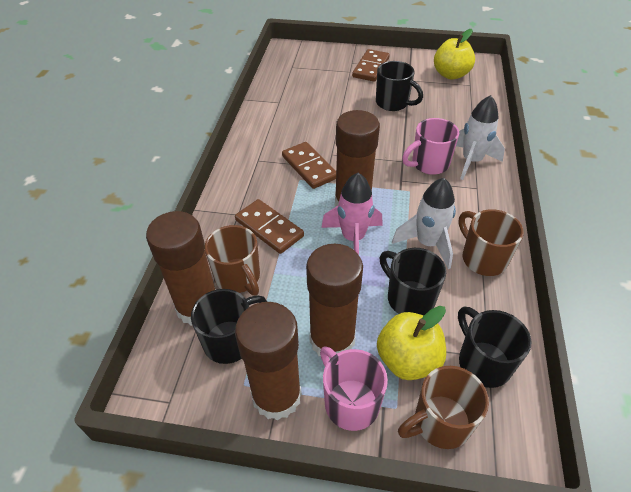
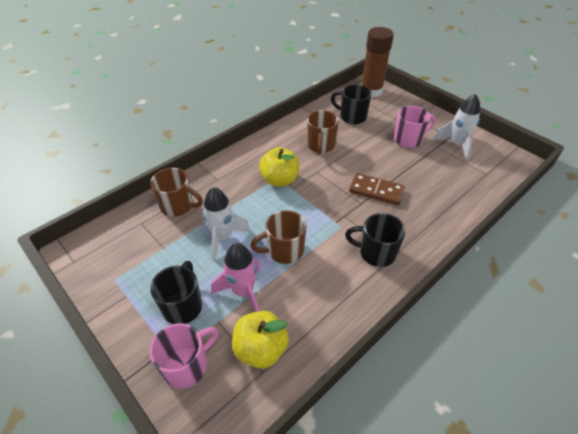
black mug: 4 -> 3
brown domino: 3 -> 1
brown glue stick: 4 -> 1

